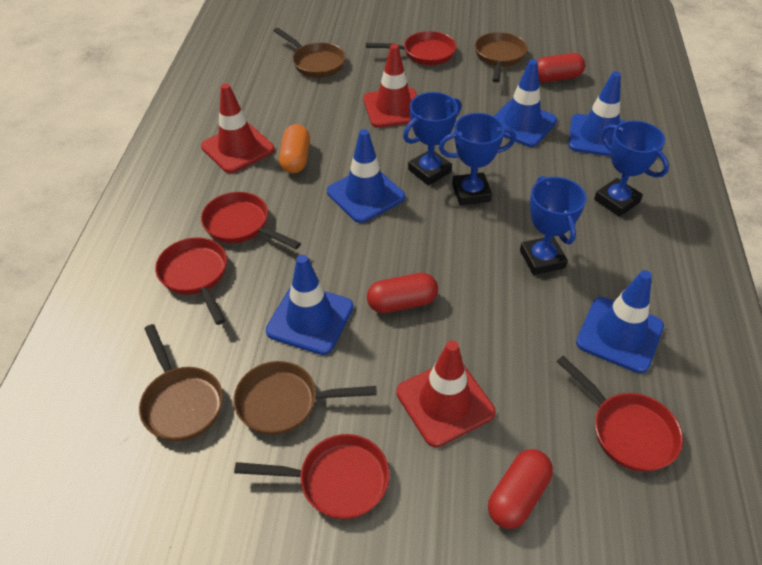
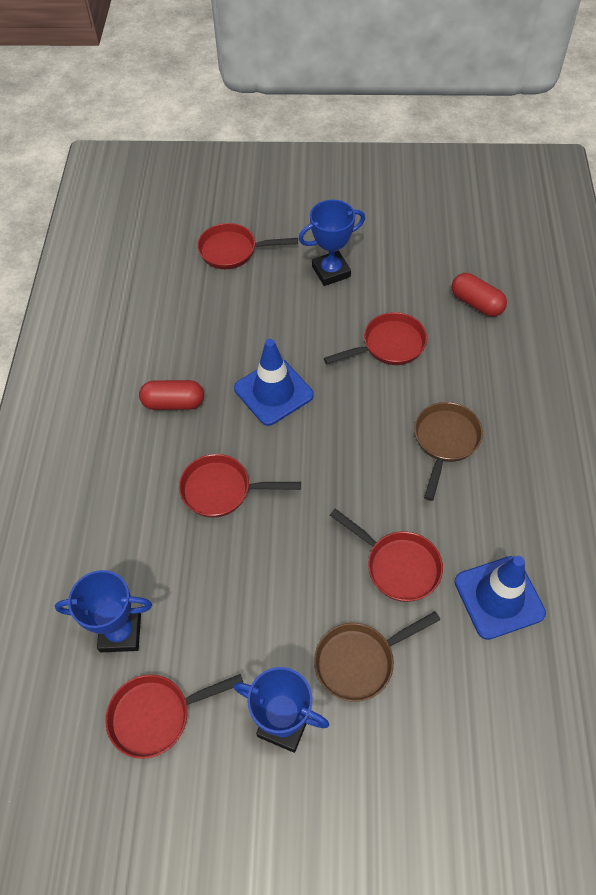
blue traffic cone: 5 -> 2
blue trophy: 4 -> 3
brown pan: 4 -> 2
orange capsule: 1 -> 0
red capsule: 3 -> 2
red traffic cone: 3 -> 0

